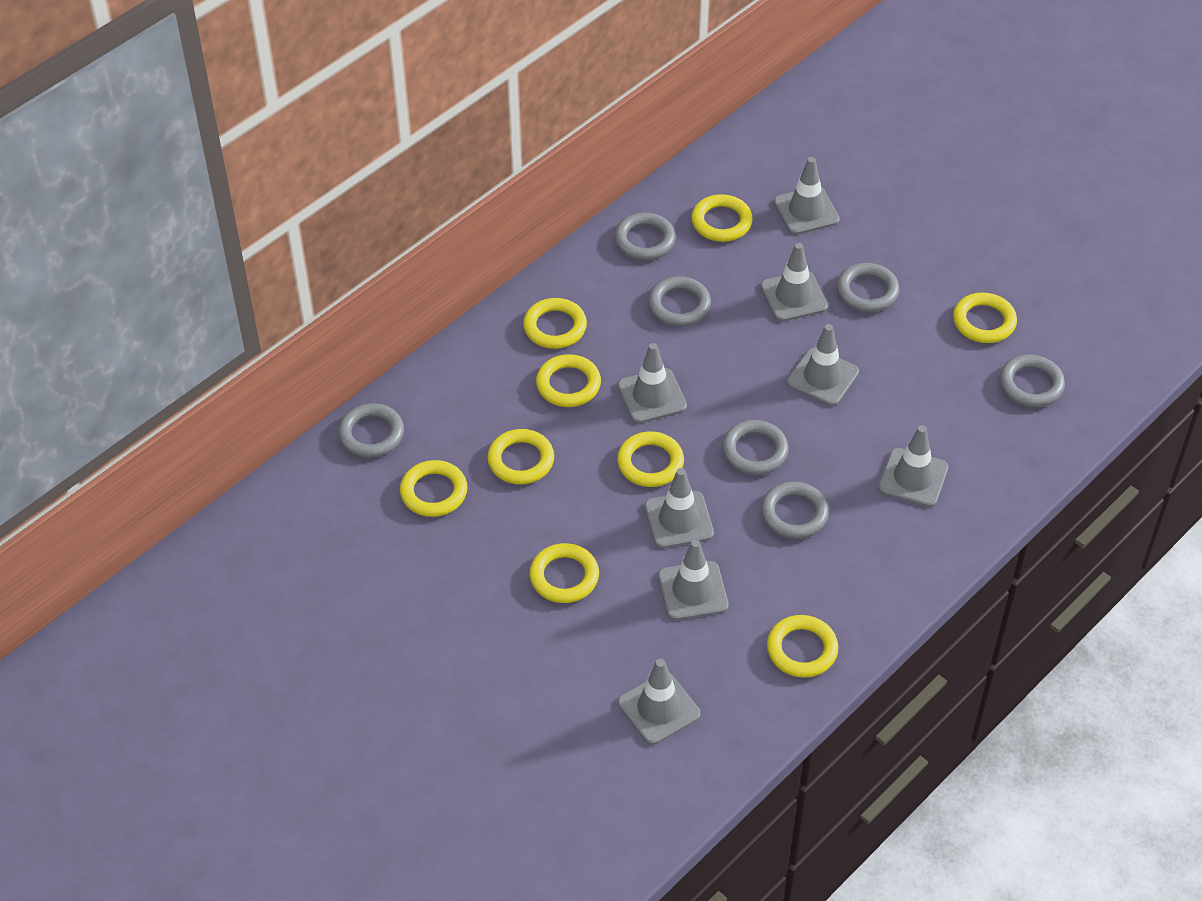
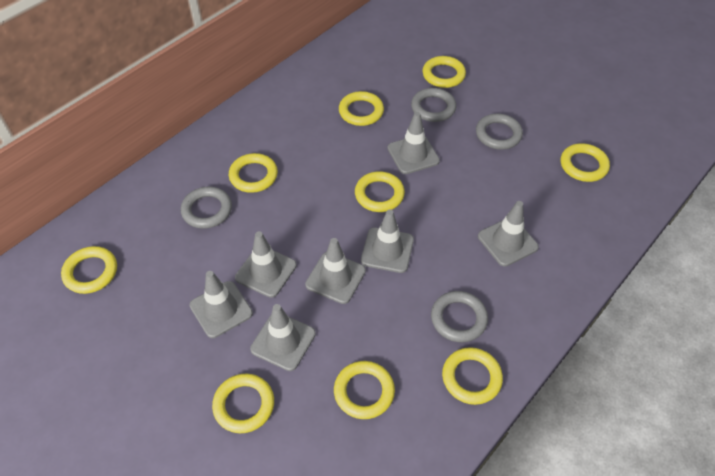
grey ring: 7 -> 4
grey traffic cone: 8 -> 7

